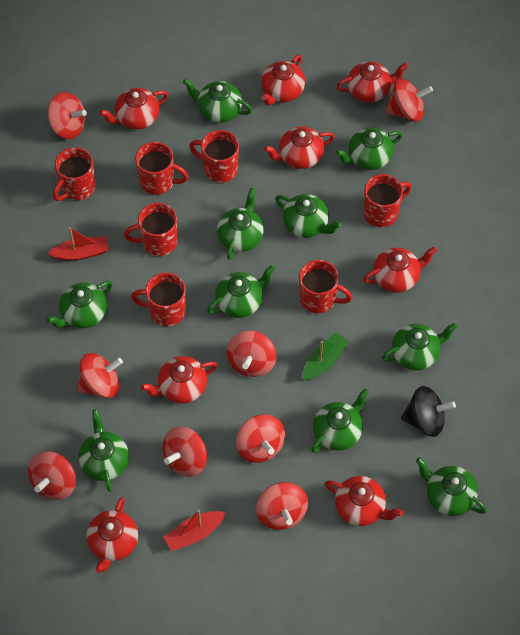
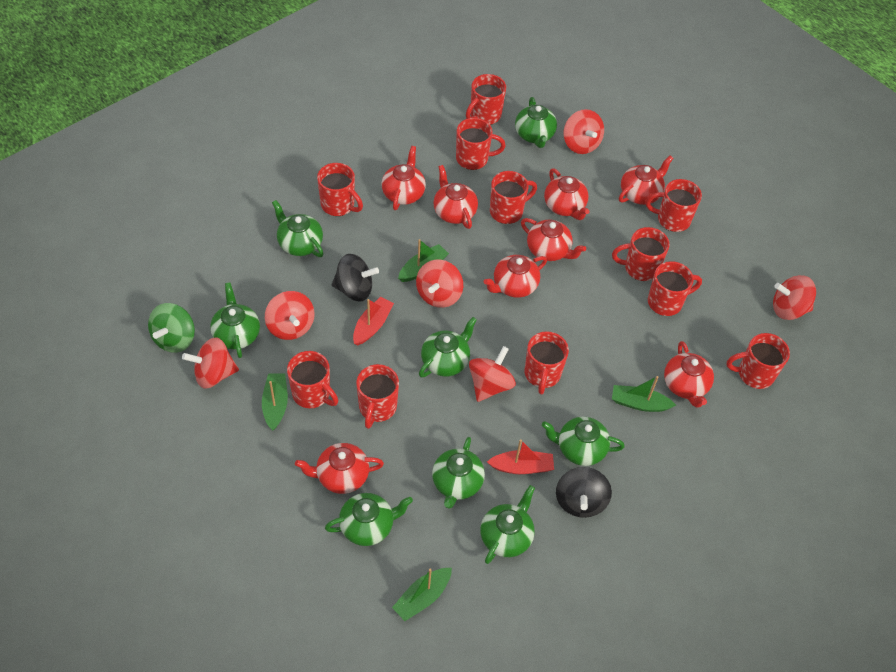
black spinning top: 1 -> 2
green boat: 1 -> 4
green spinning top: 0 -> 1
green teapot: 10 -> 8
red mug: 7 -> 11
red spinning top: 8 -> 6

